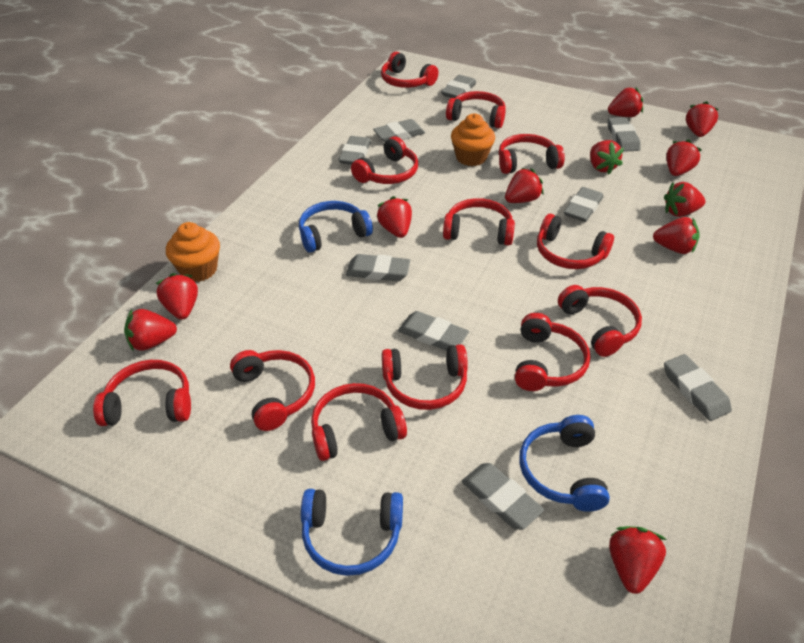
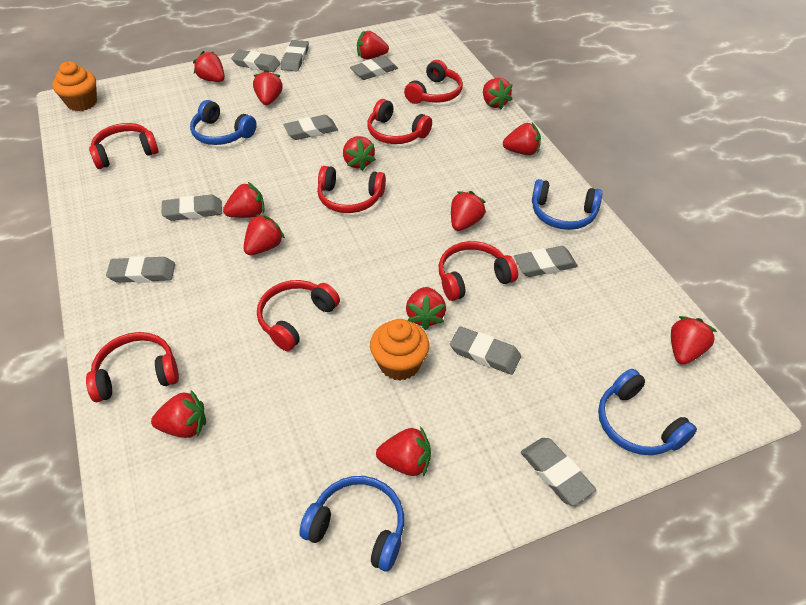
blue headphones: 3 -> 4
red headphones: 12 -> 7
red strawberry: 11 -> 13

